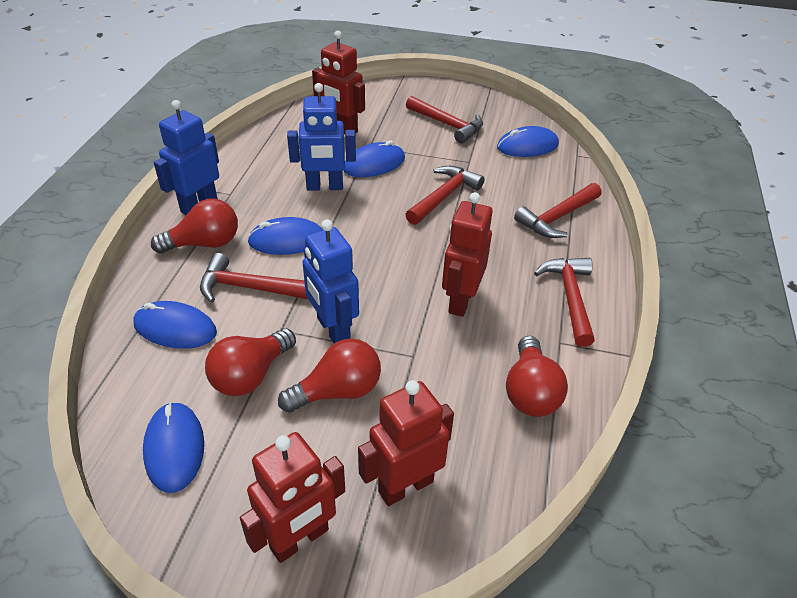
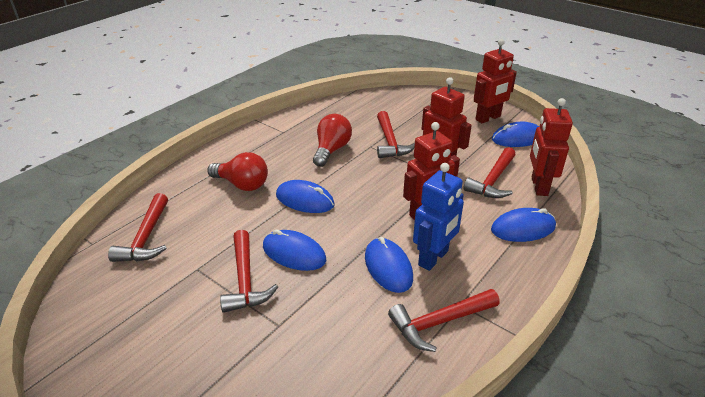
blue robot: 3 -> 1
red light bulb: 4 -> 2

